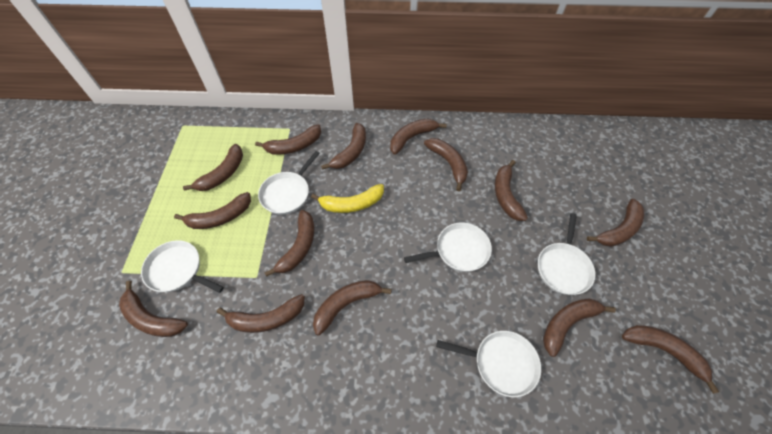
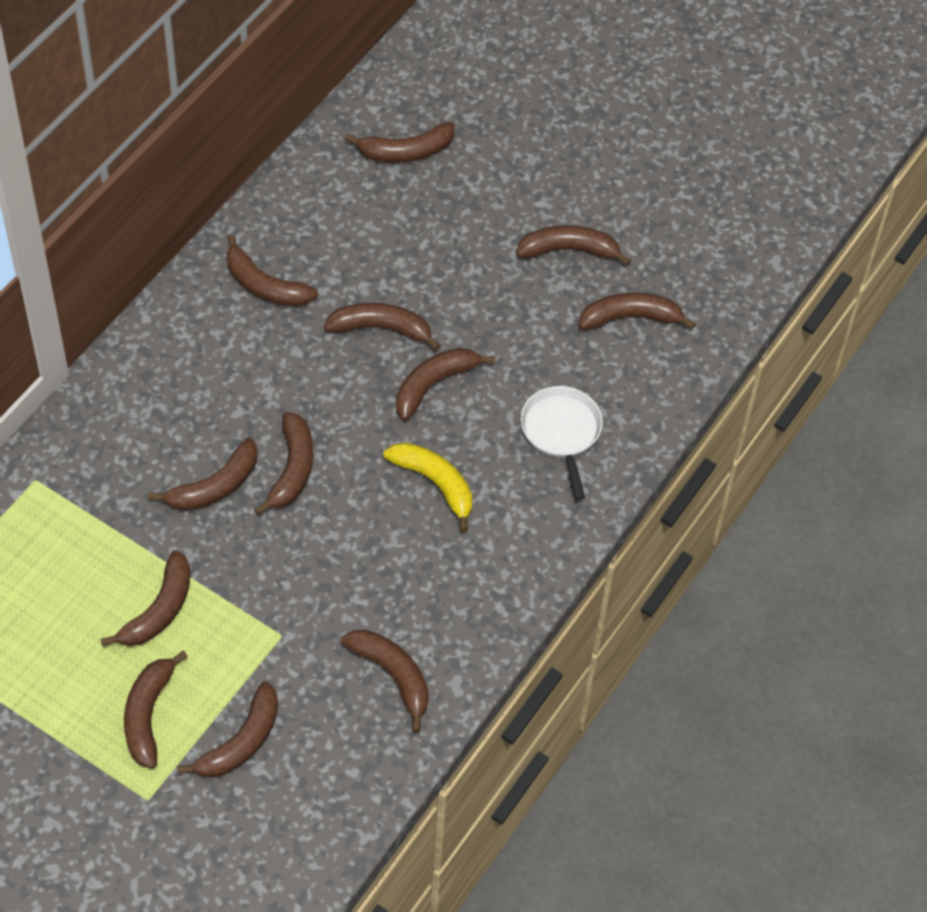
brown banana: 14 -> 12
white pan: 5 -> 1

